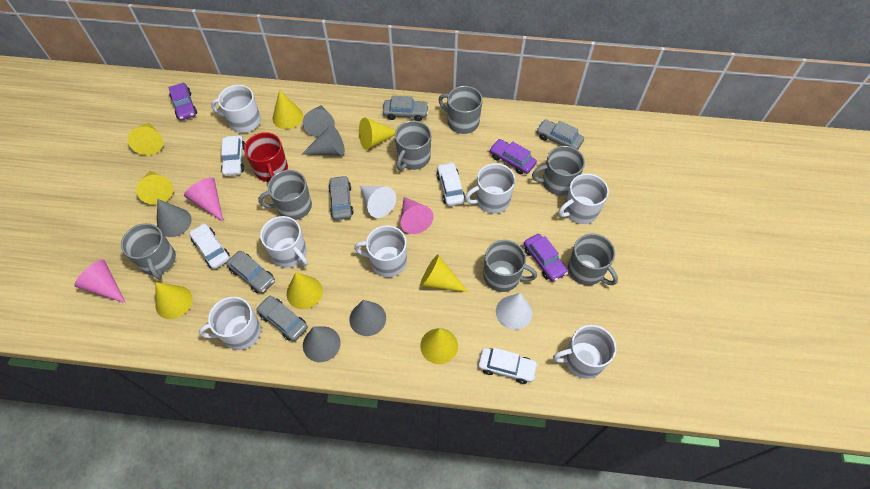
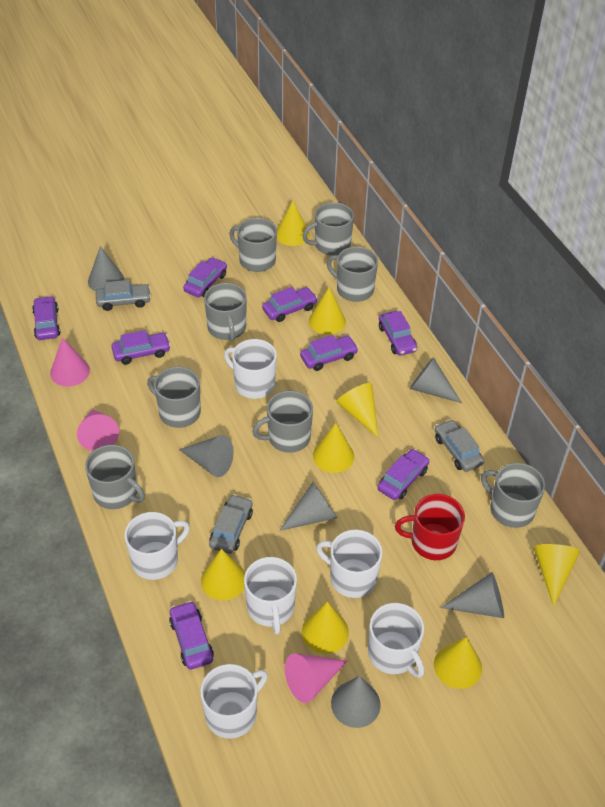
grey car: 5 -> 3
grey cone: 5 -> 6
grey mug: 7 -> 8
purple car: 3 -> 8
white car: 4 -> 0
white cone: 2 -> 0
white mug: 7 -> 6

